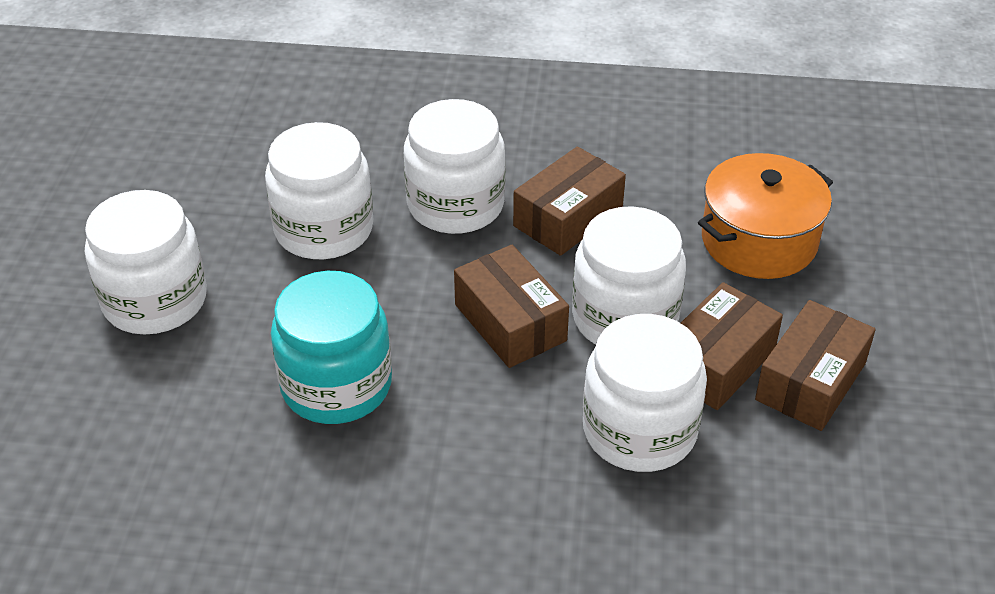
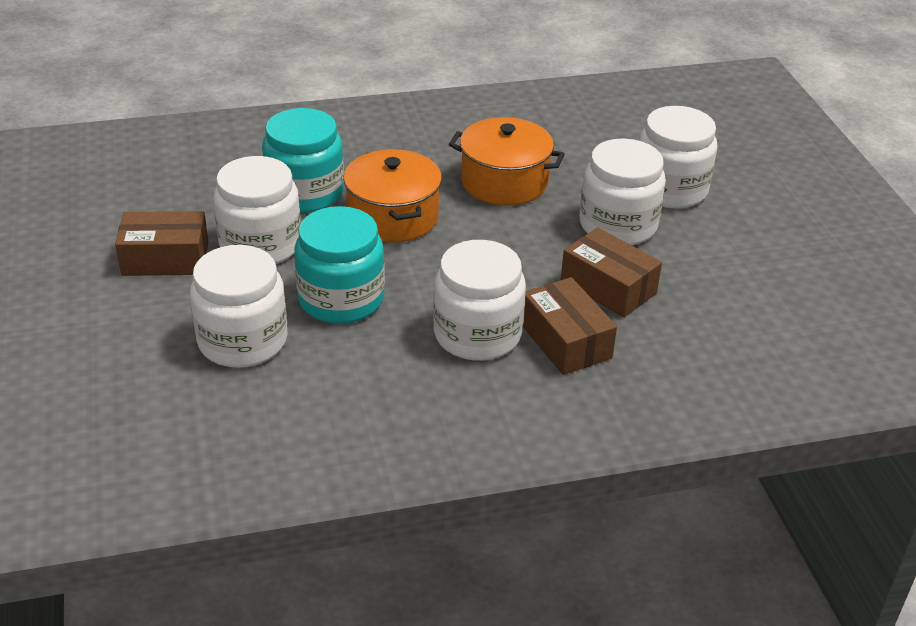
brown box: 4 -> 3
orange pot: 1 -> 2
turquoise jar: 1 -> 2

